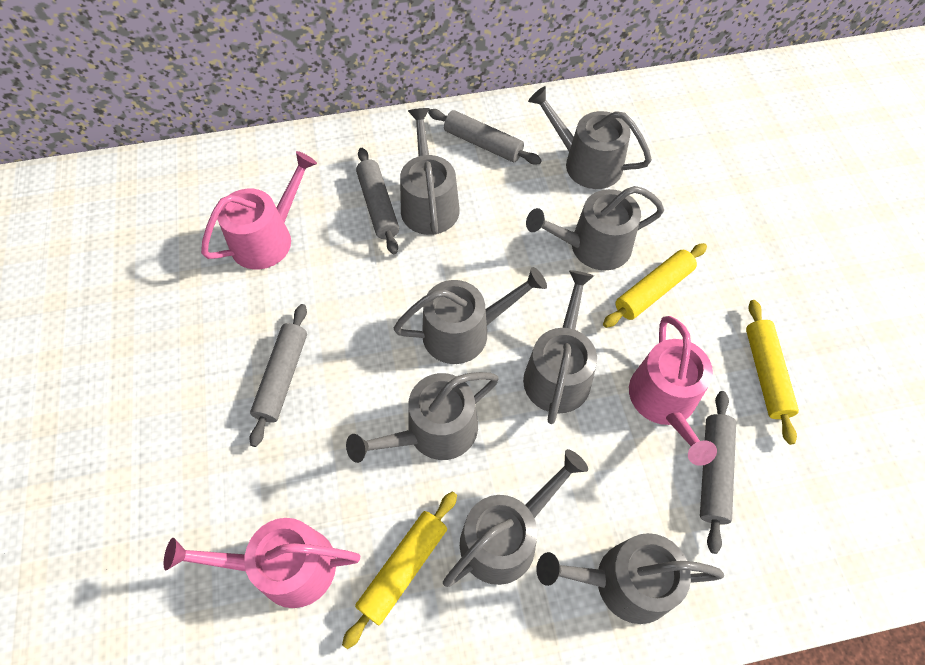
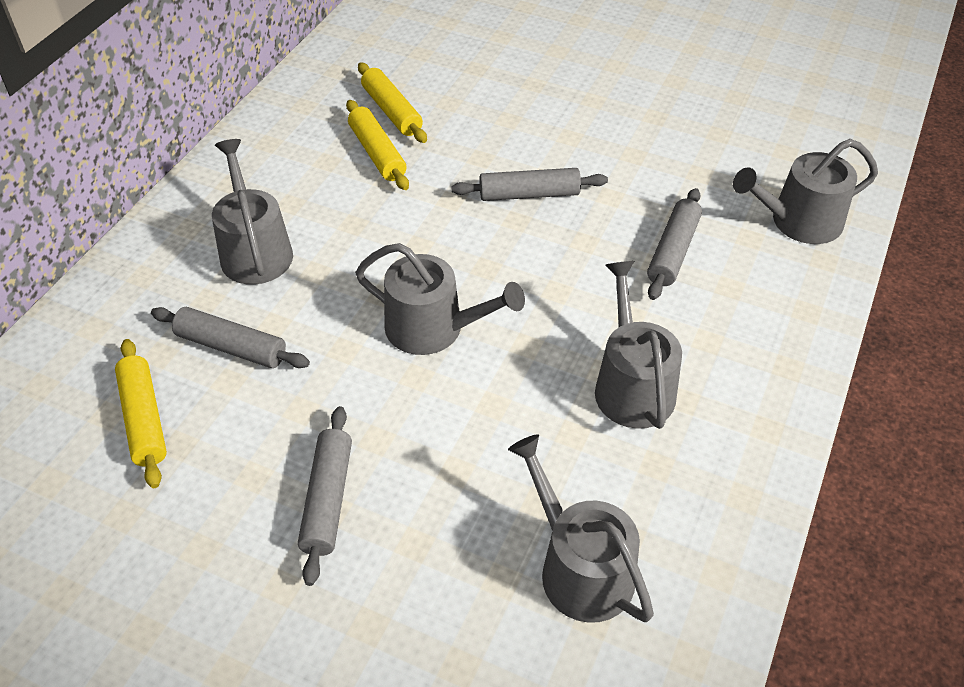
grey watering can: 8 -> 5
pink watering can: 3 -> 0

